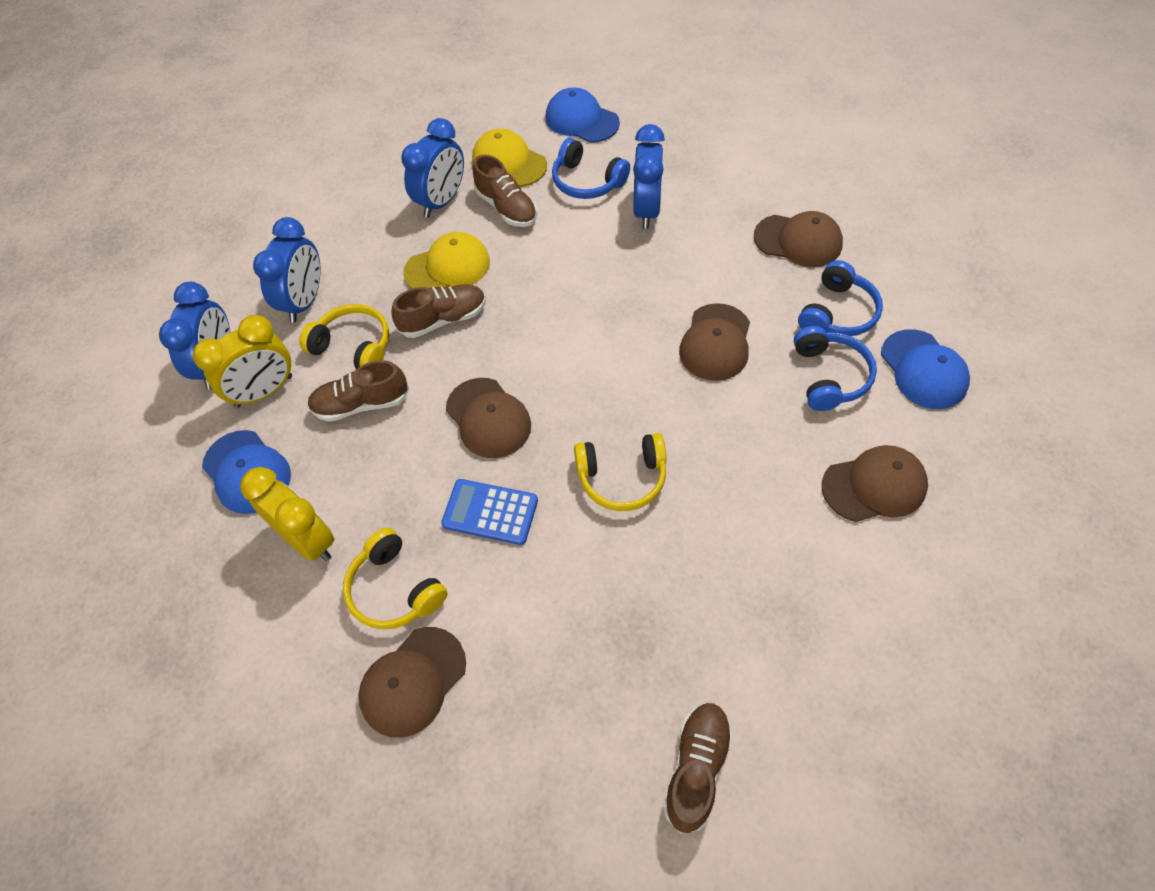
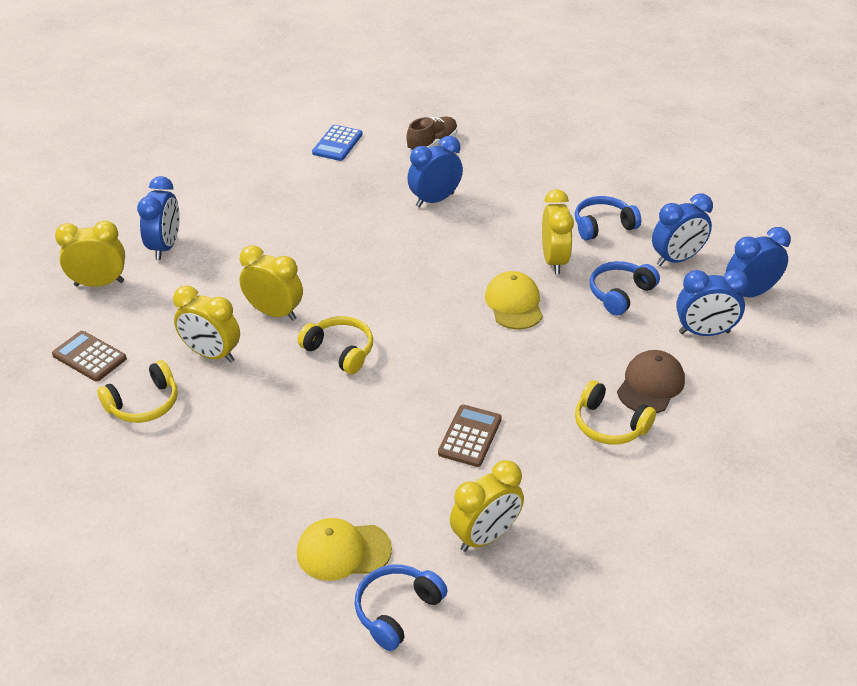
blue cap: 3 -> 0
blue clock: 4 -> 5
brown calculator: 0 -> 2
brown cap: 5 -> 1
brown shoe: 4 -> 1
yellow clock: 2 -> 5

